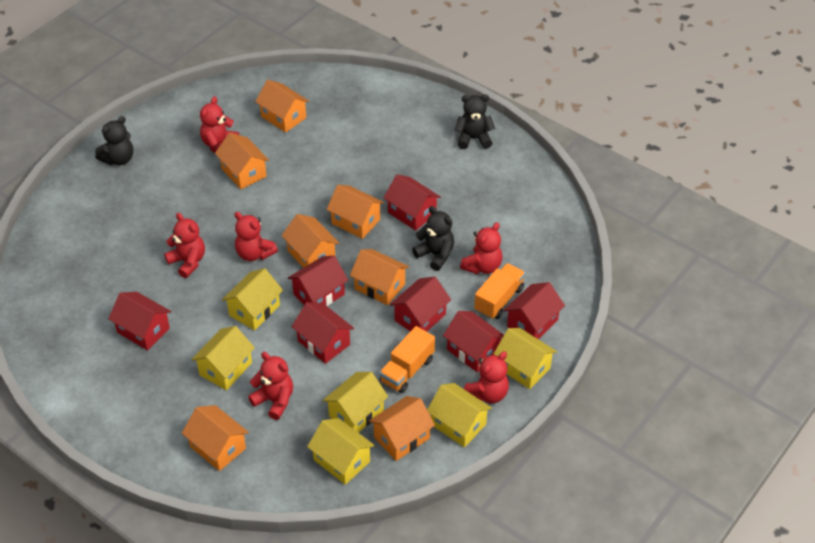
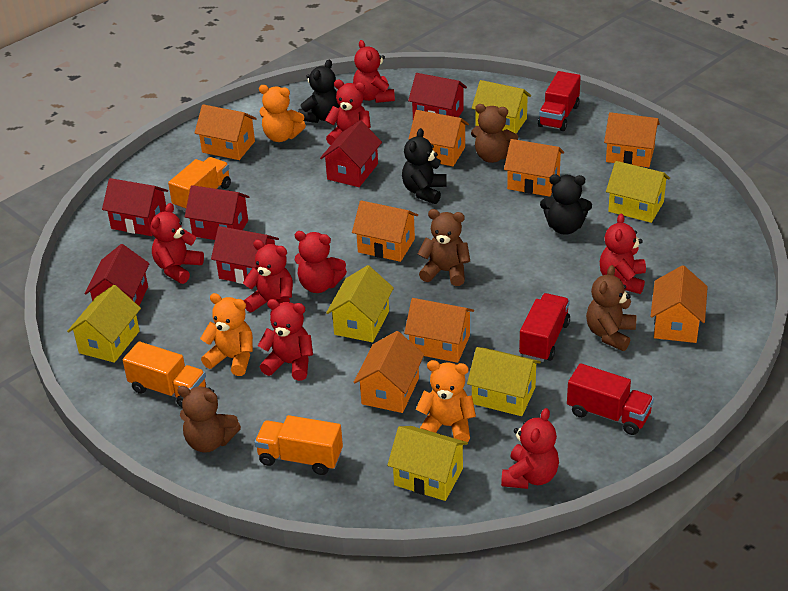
brown teddy bear: 0 -> 4
orange house: 7 -> 8
orange teddy bear: 0 -> 3
orange truck: 2 -> 3
red house: 7 -> 6
red teddy bear: 6 -> 8
red truck: 0 -> 3

